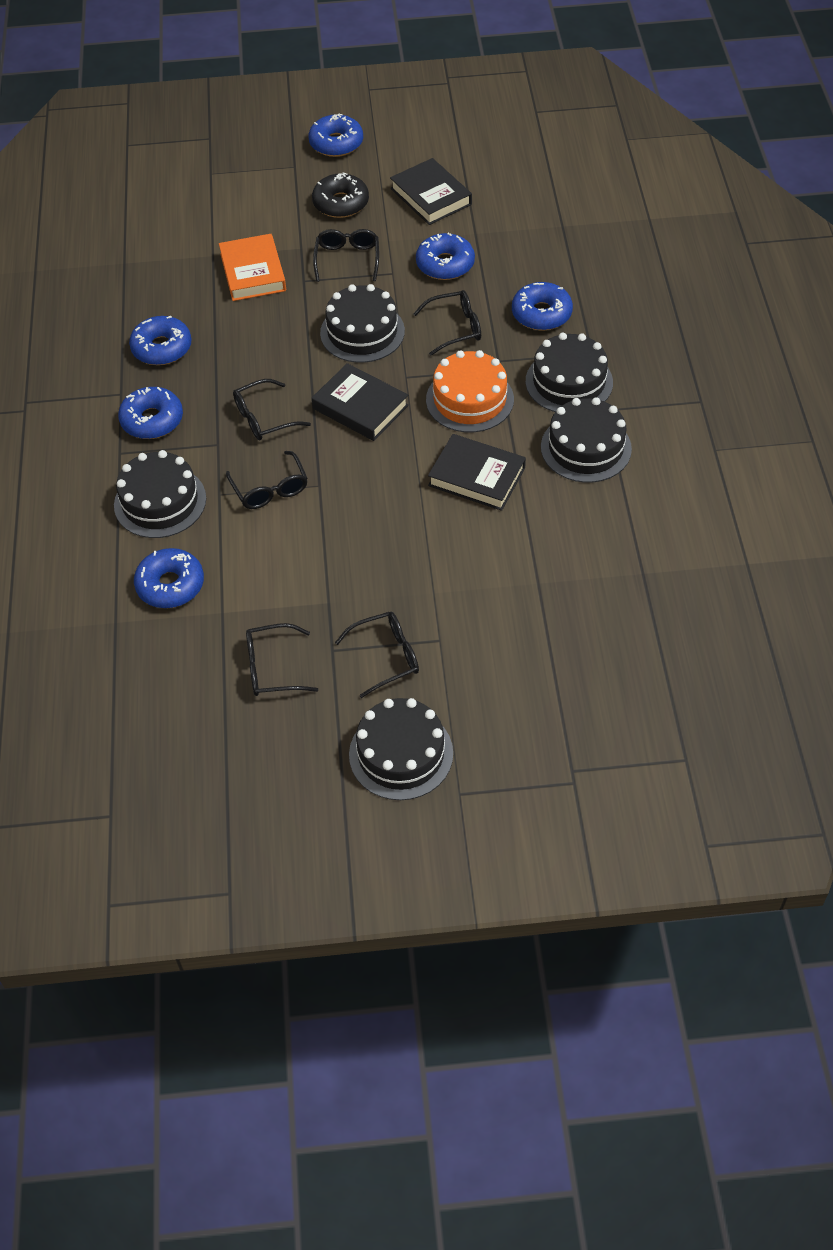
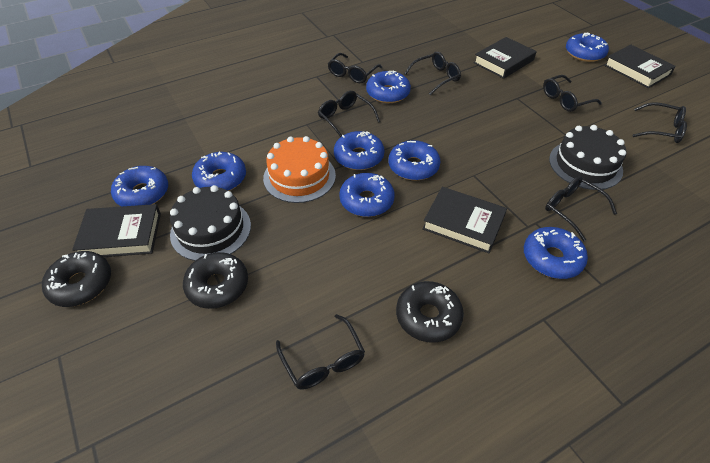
black book: 3 -> 4
black cake: 5 -> 2
black donut: 1 -> 3
black glasses: 6 -> 7
blue donut: 6 -> 8
orange book: 1 -> 0

